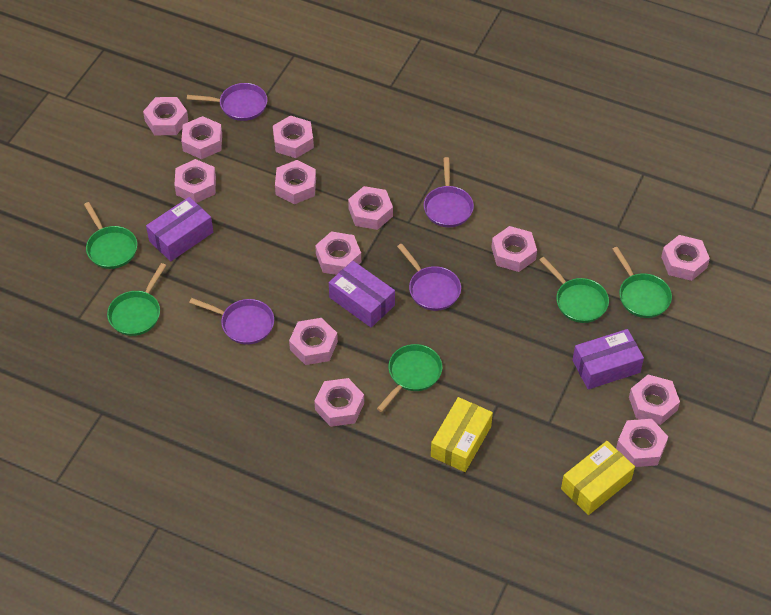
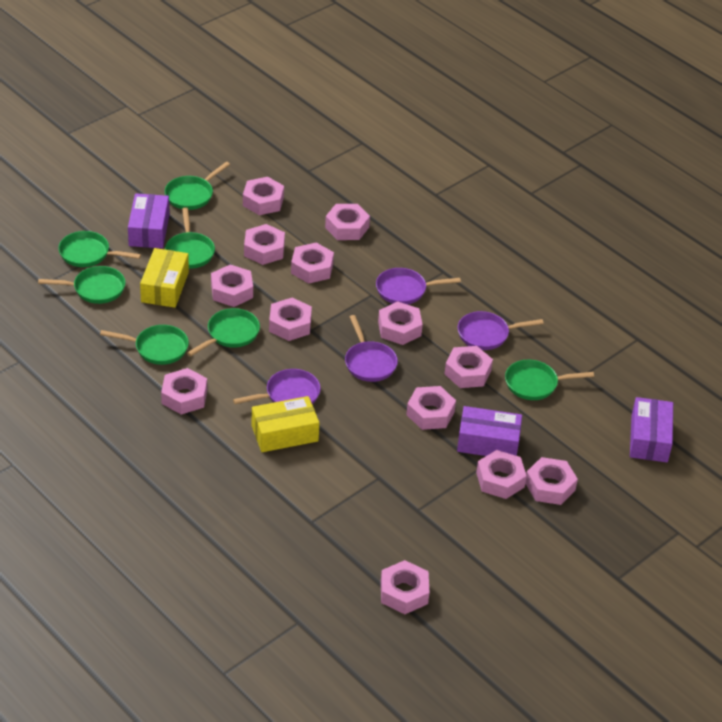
green pan: 5 -> 7

